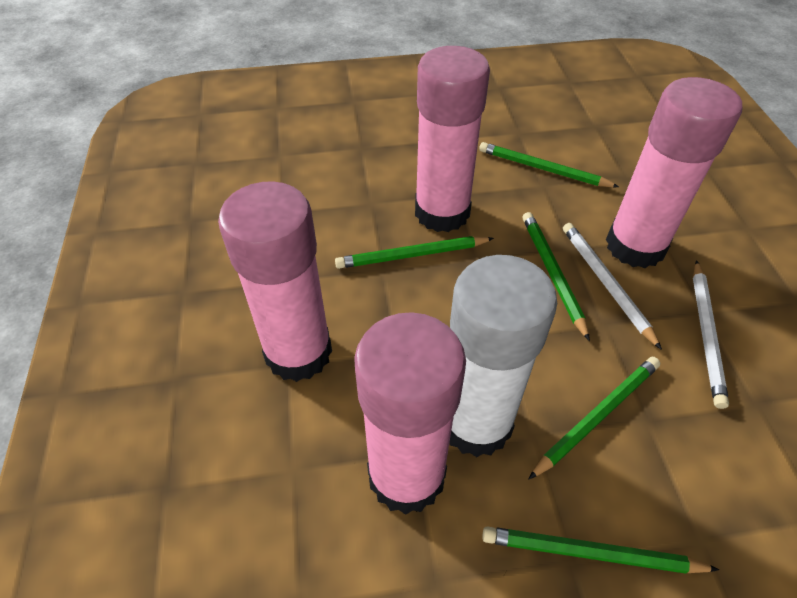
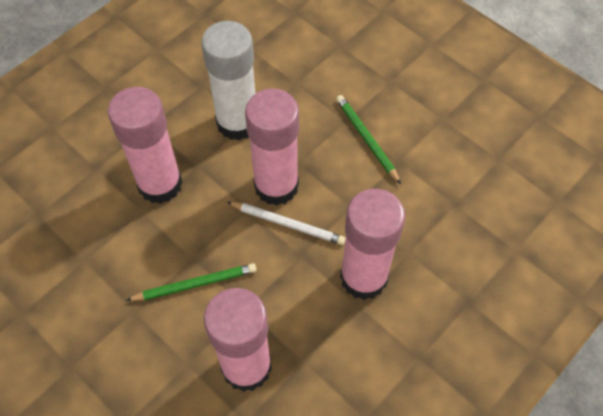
green pencil: 5 -> 2
white pencil: 2 -> 1

